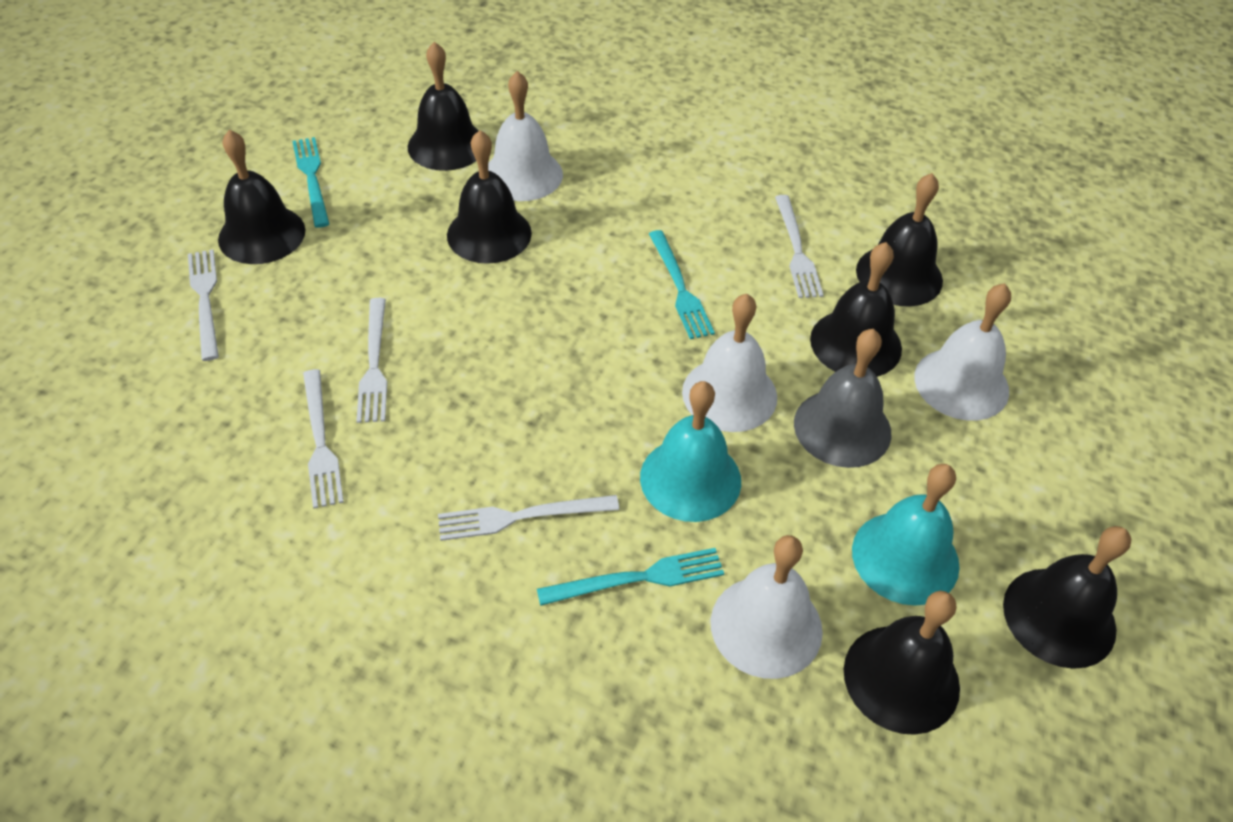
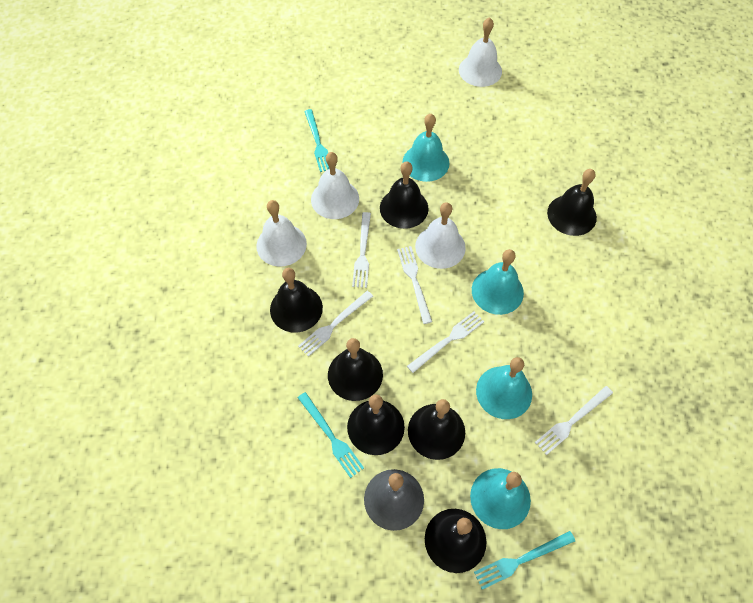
turquoise bell: 2 -> 4

